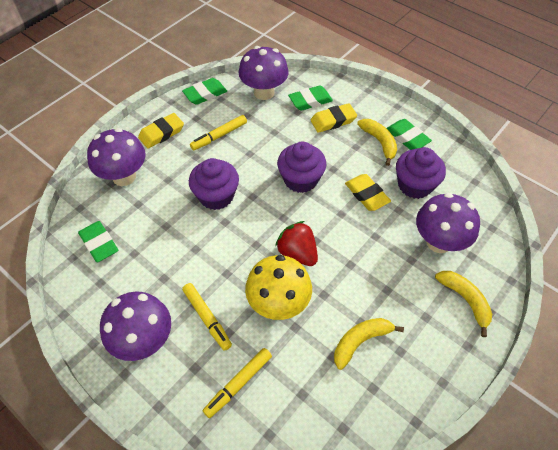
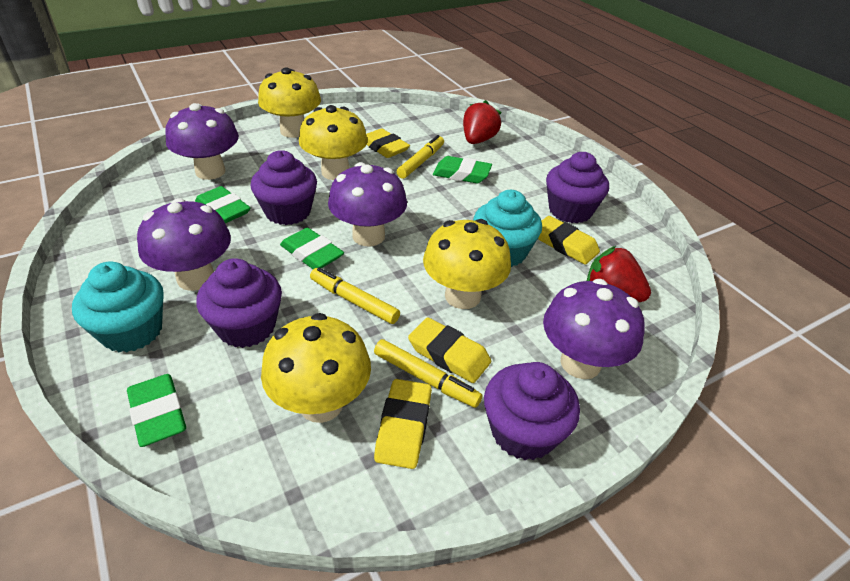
purple cupcake: 3 -> 4
red strawberry: 1 -> 2
turquoise cupcake: 0 -> 2
yellow banana: 3 -> 0
yellow eraser: 3 -> 4
yellow mushroom: 1 -> 4

